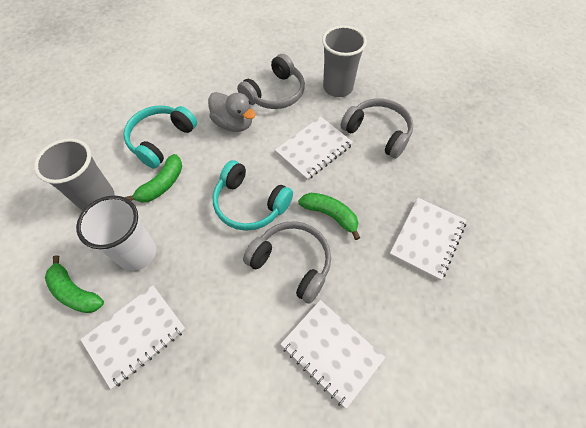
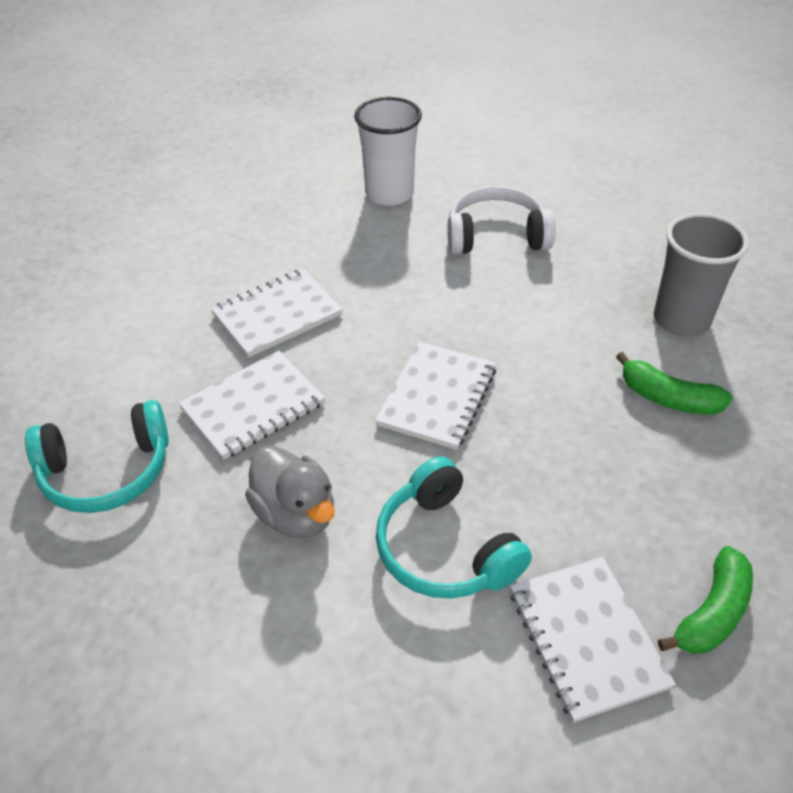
green banana: 3 -> 2
grey cup: 2 -> 1
grey headphones: 3 -> 0
white headphones: 0 -> 1

